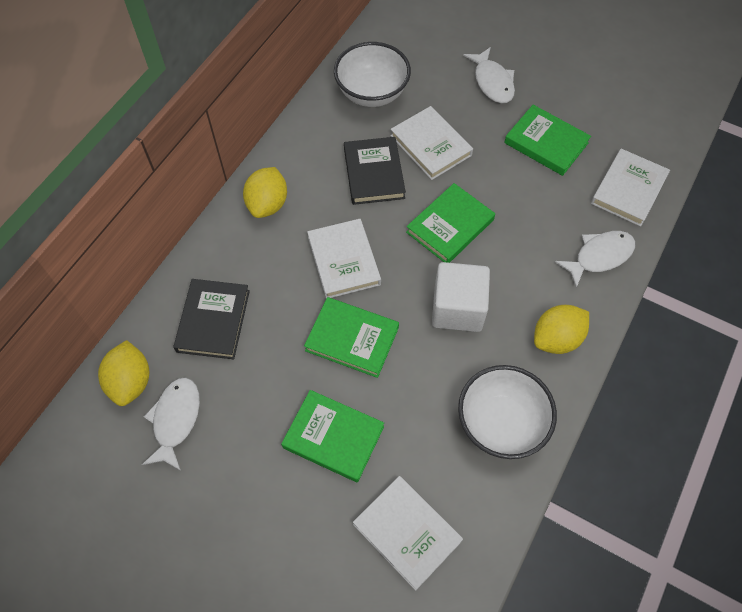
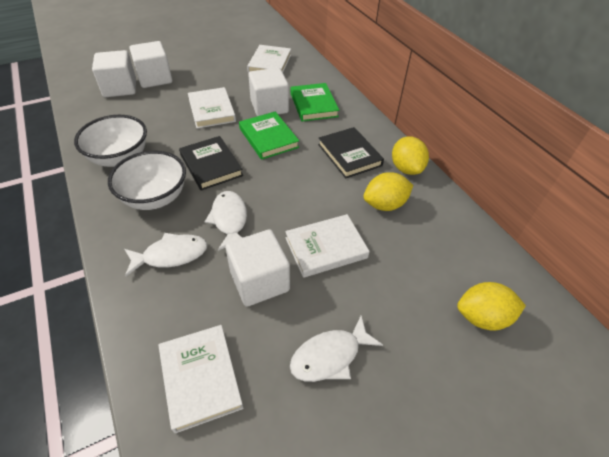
green book: 4 -> 2
white cube: 1 -> 4

